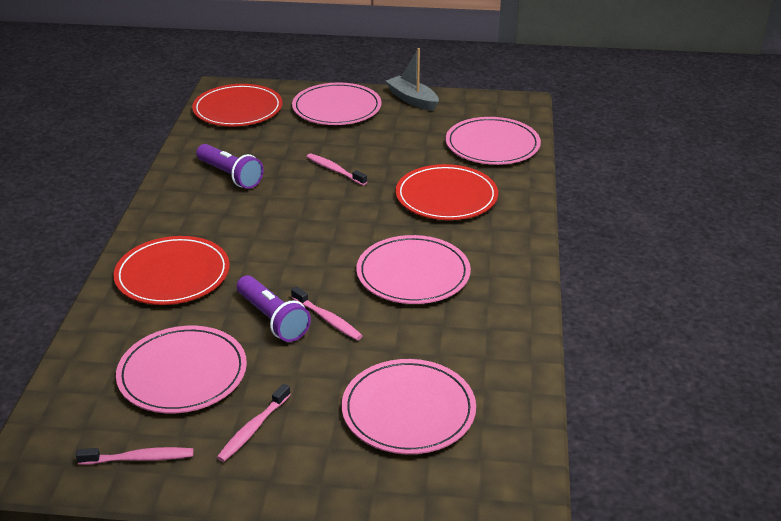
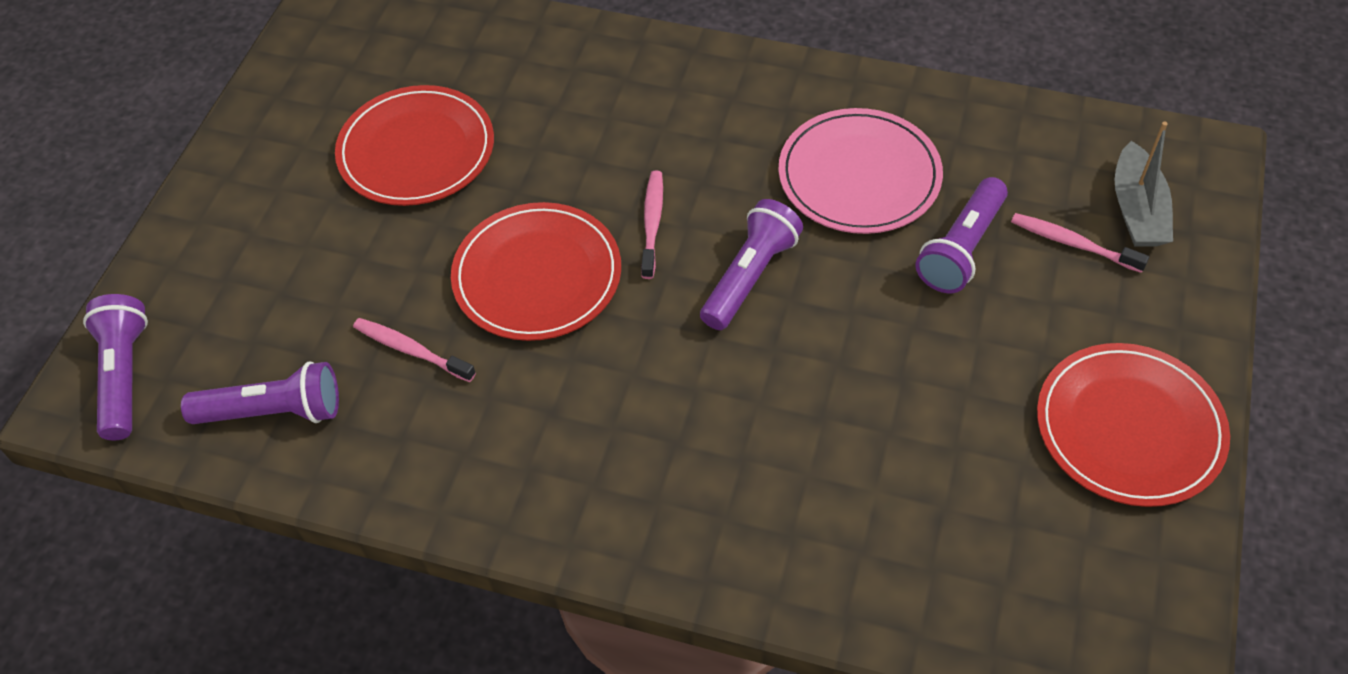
pink plate: 5 -> 1
pink toothbrush: 4 -> 3
purple flashlight: 2 -> 4

